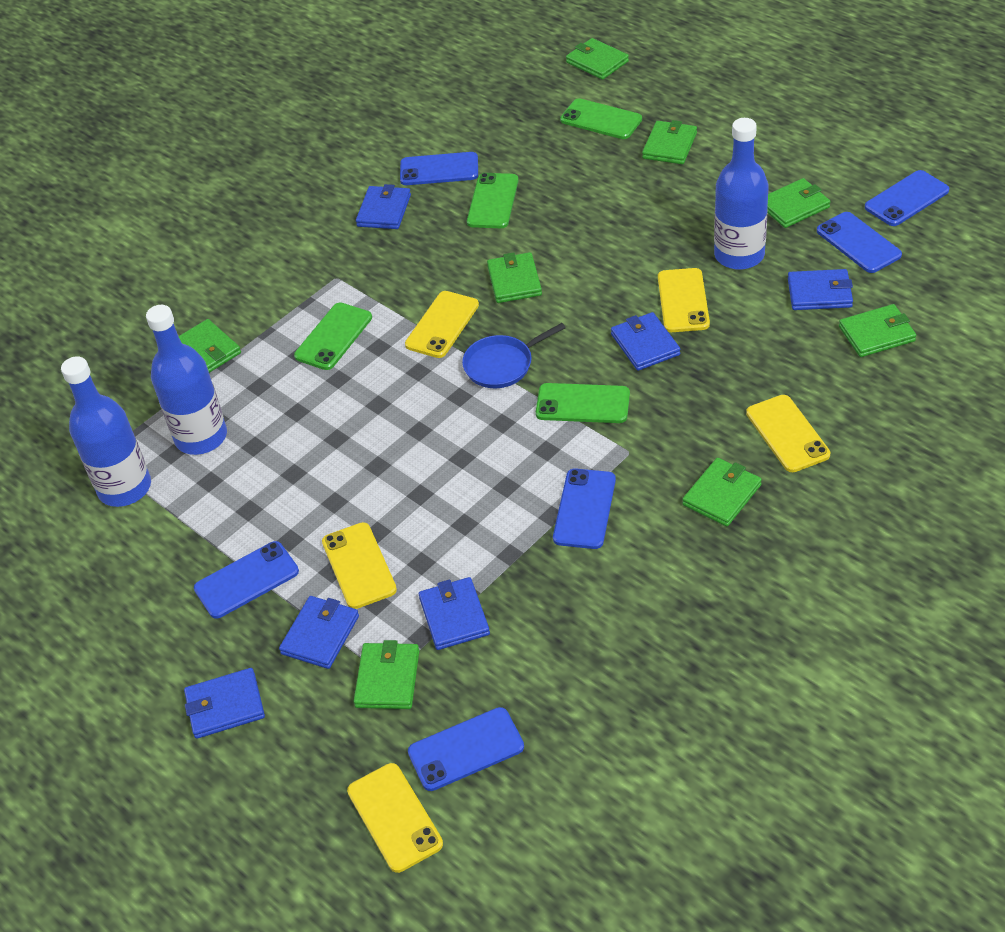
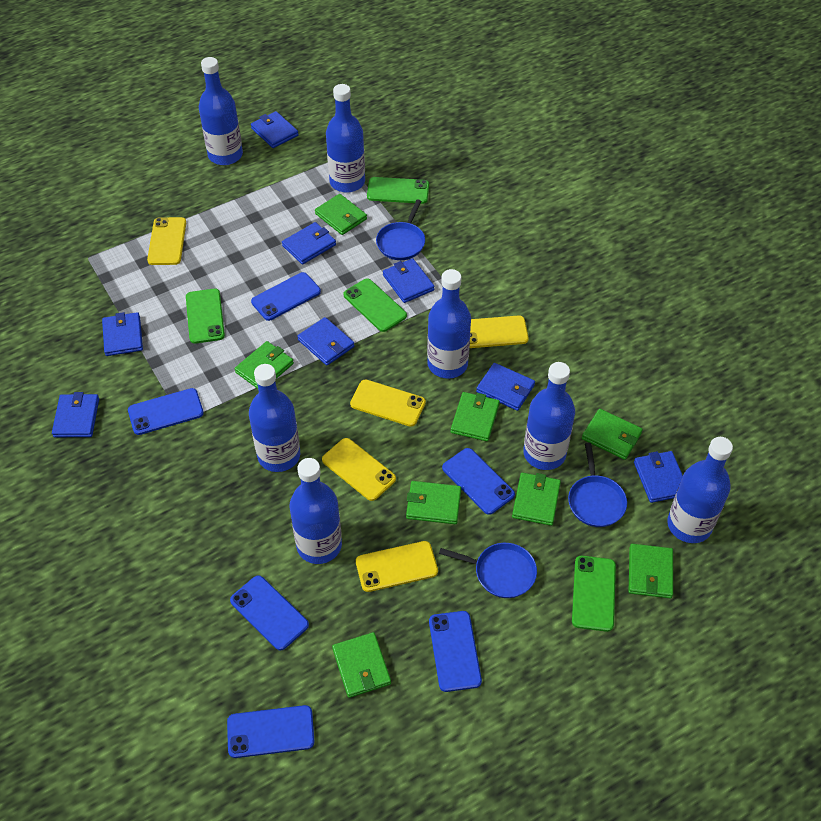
blue bottle: 3 -> 7
blue pan: 1 -> 3
blue wallet: 6 -> 8

